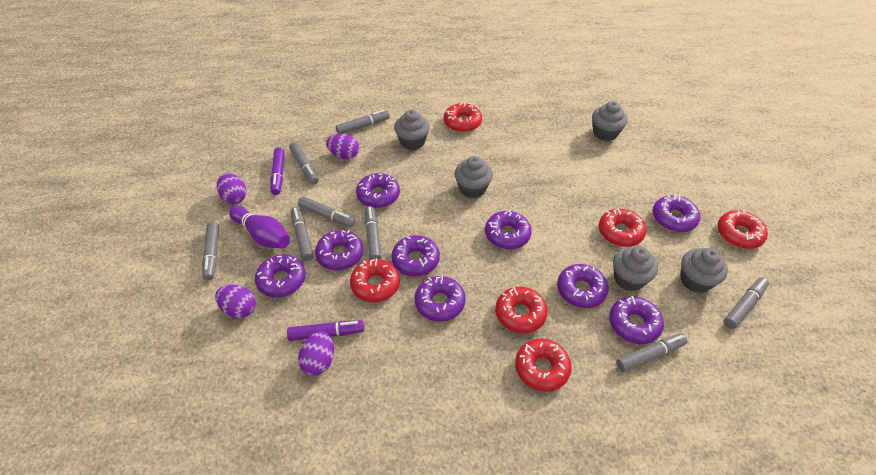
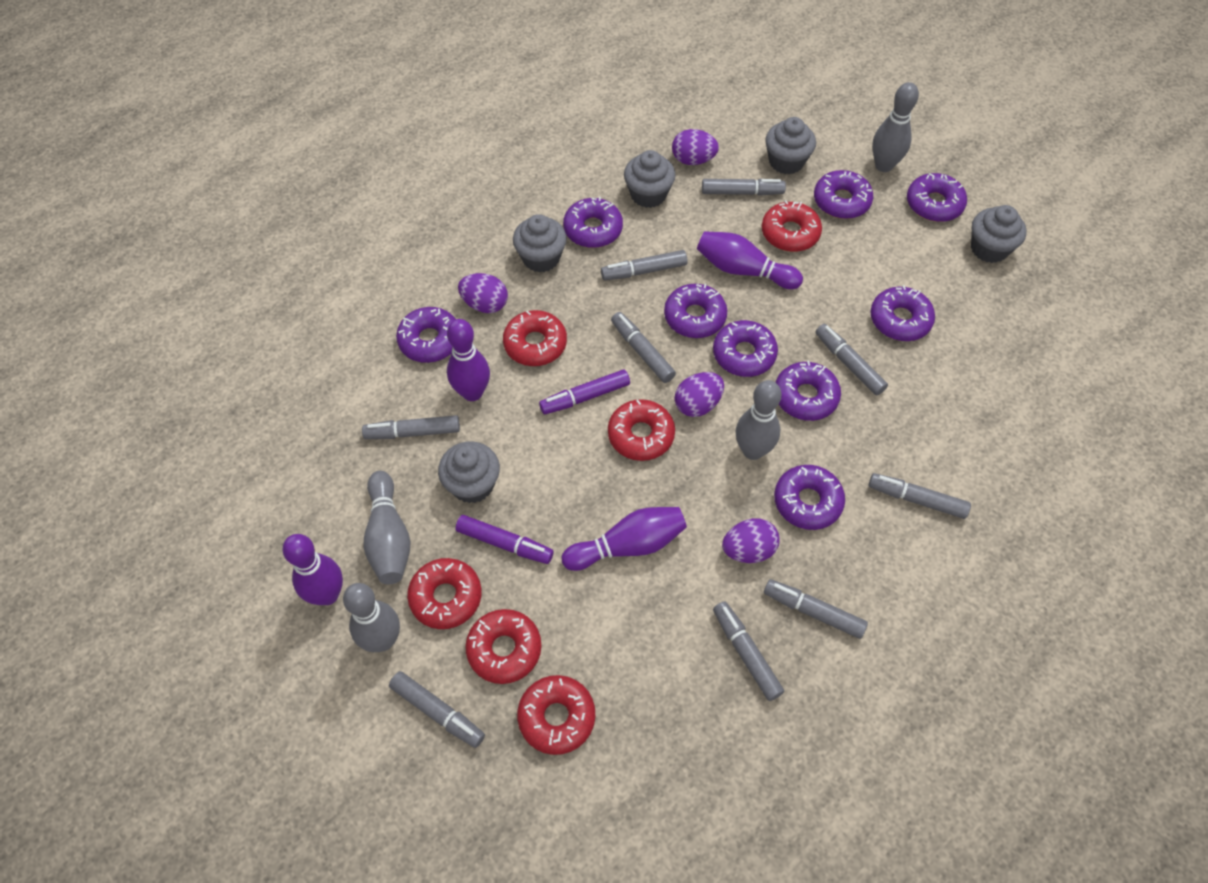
grey bowling pin: 0 -> 4
grey marker: 8 -> 9
purple bowling pin: 1 -> 4

